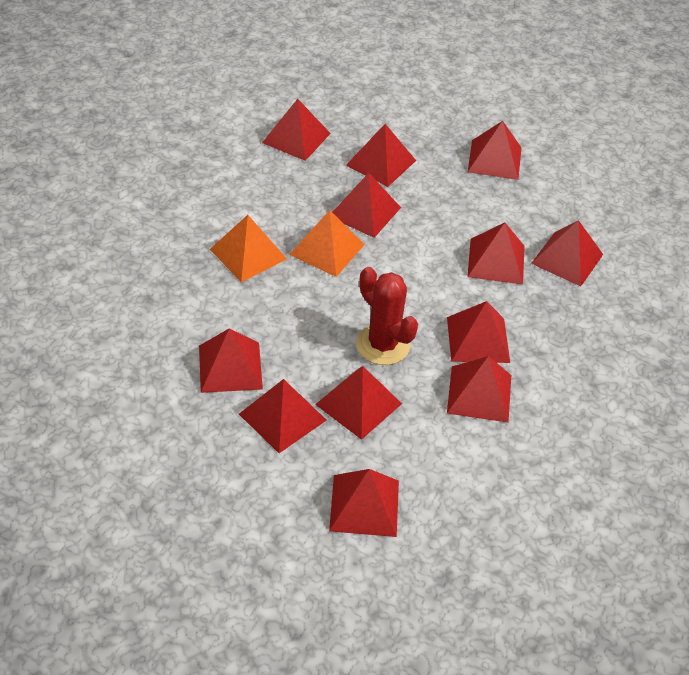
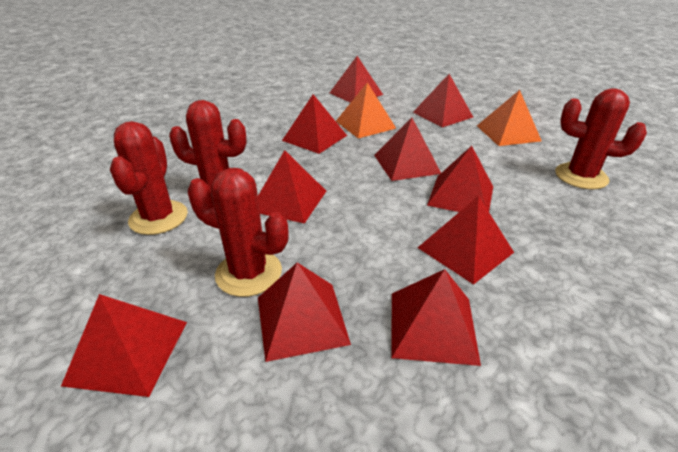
red cactus: 1 -> 4
red pyramid: 12 -> 10

